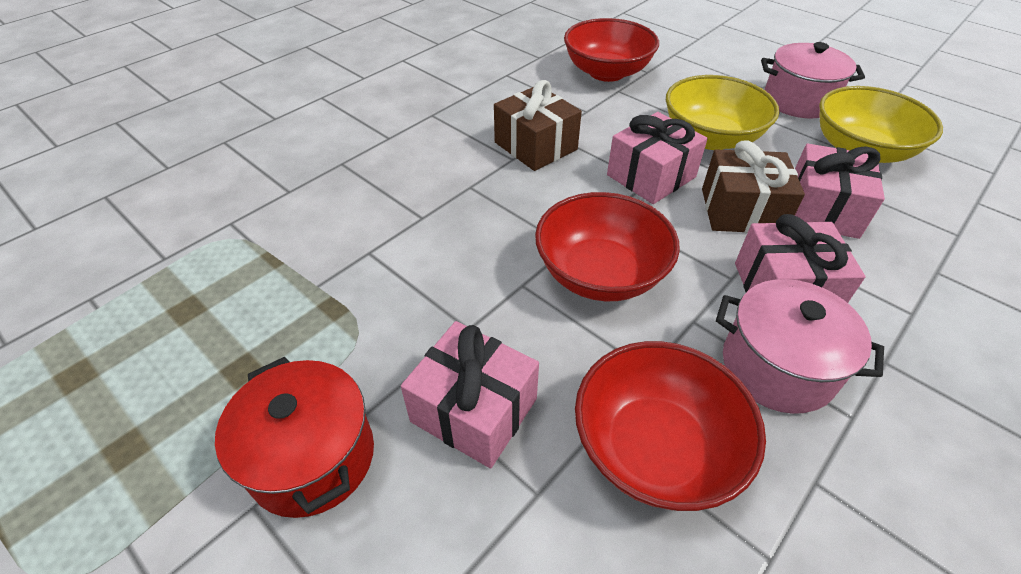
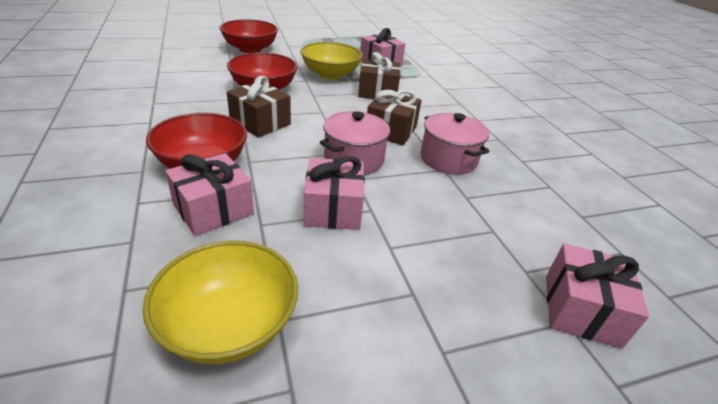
brown gift: 2 -> 3
red pot: 1 -> 0

